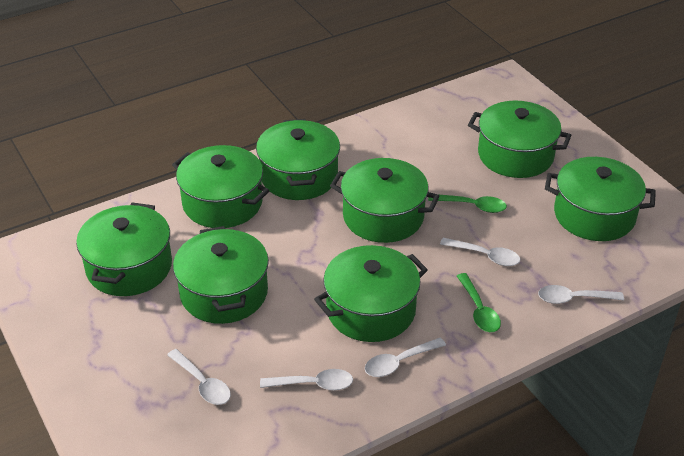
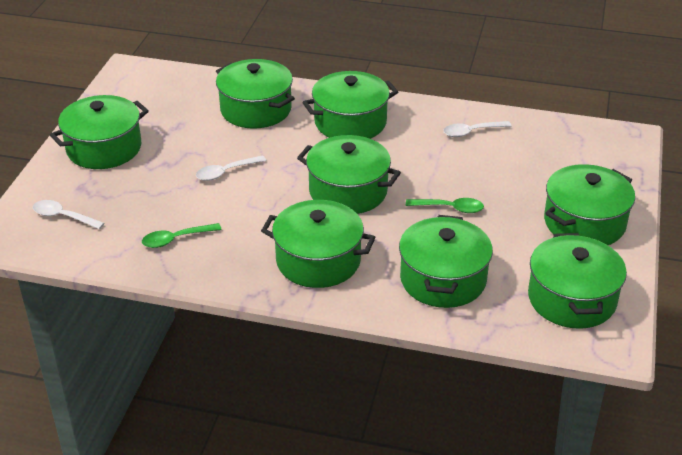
white spoon: 5 -> 3

